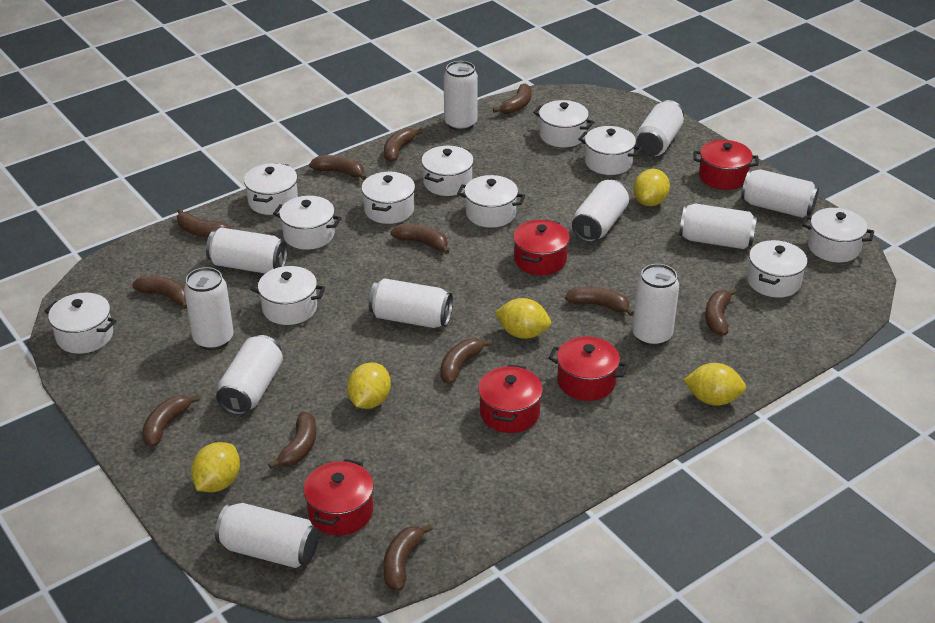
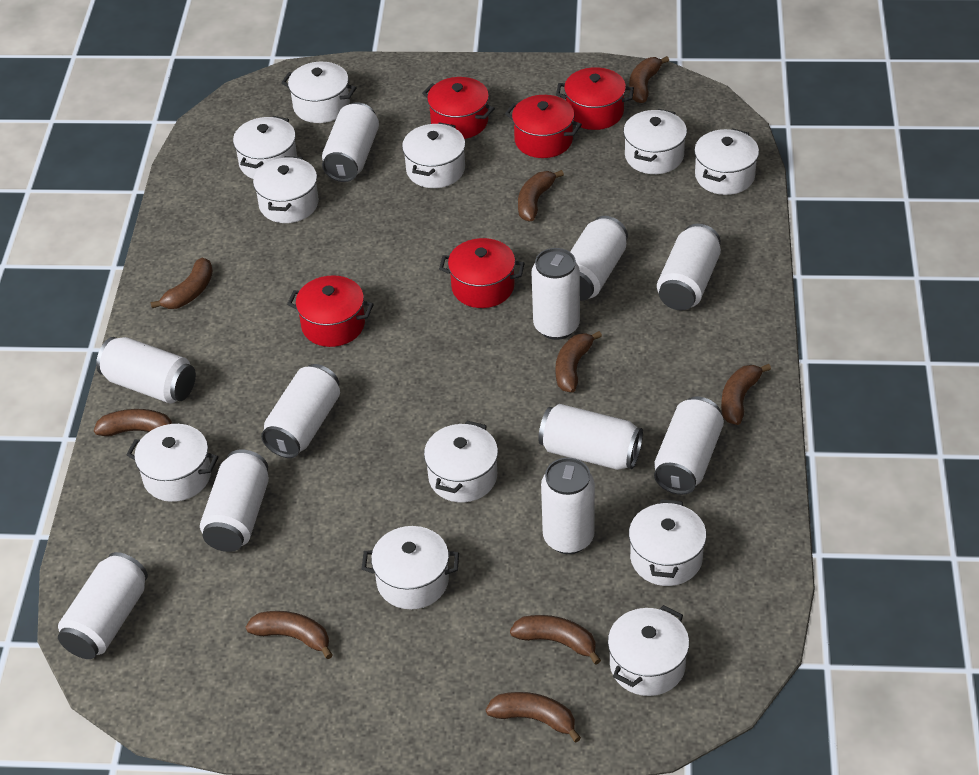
brown banana: 12 -> 9
yellow lemon: 5 -> 0

